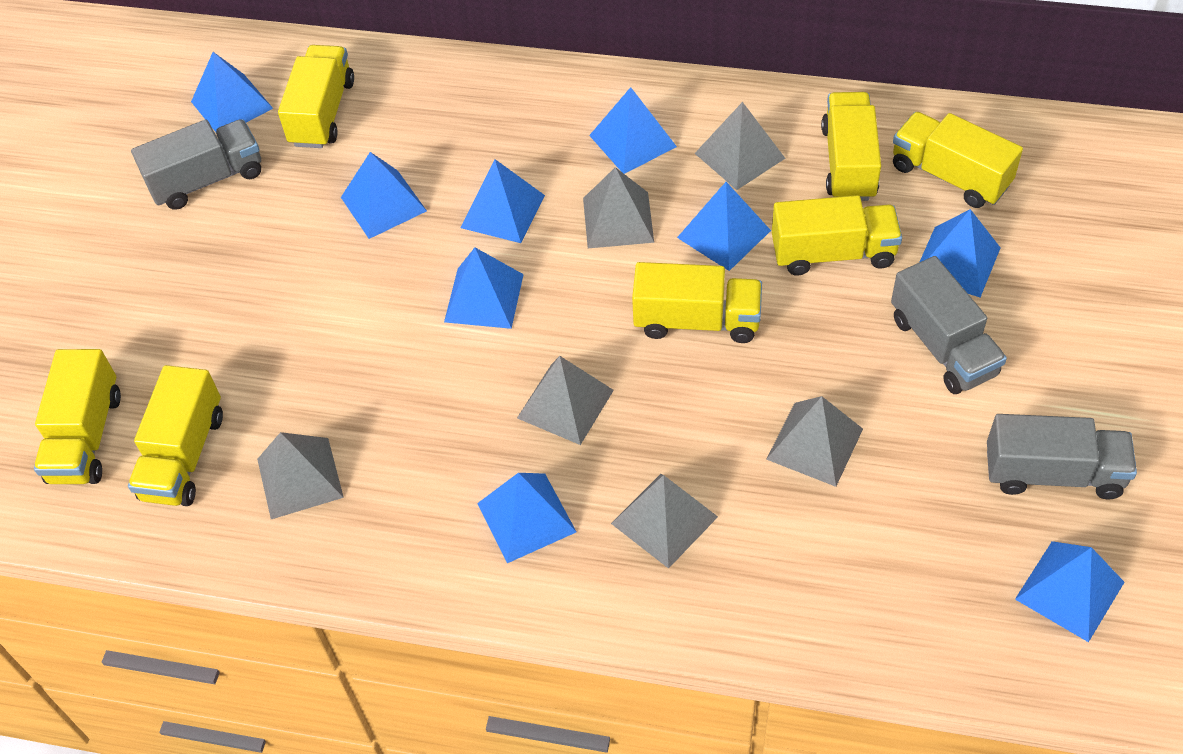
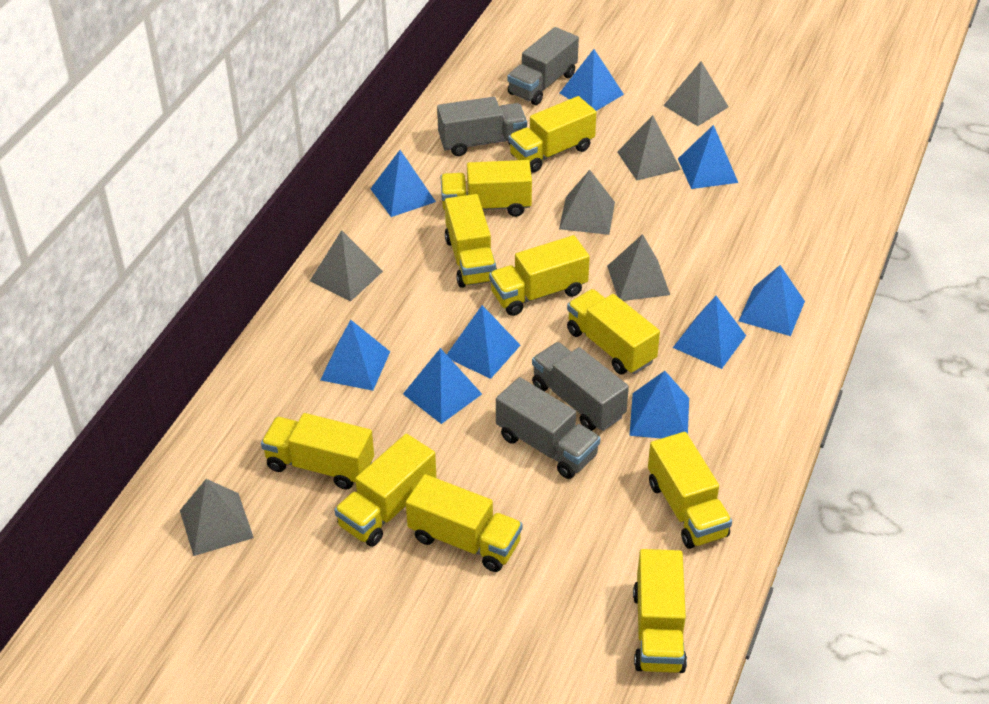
grey truck: 3 -> 4
yellow truck: 7 -> 10

